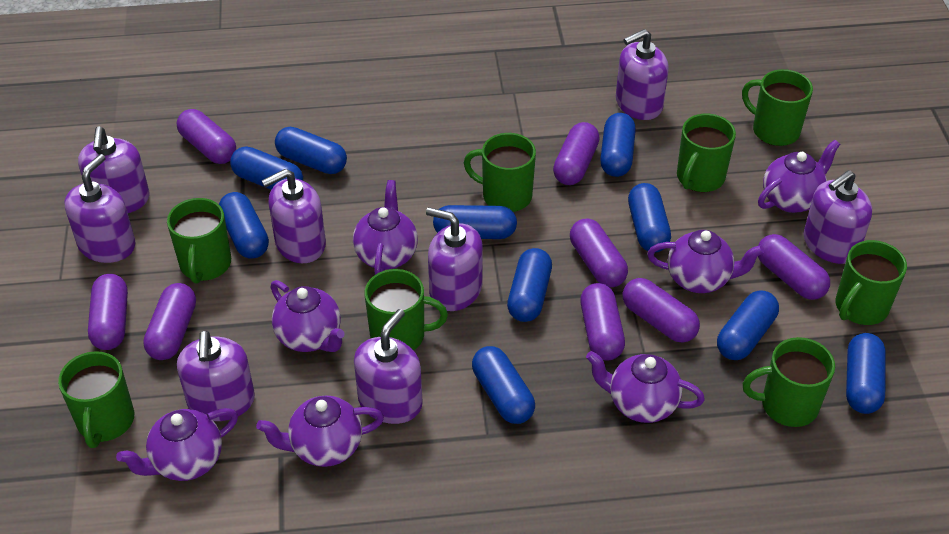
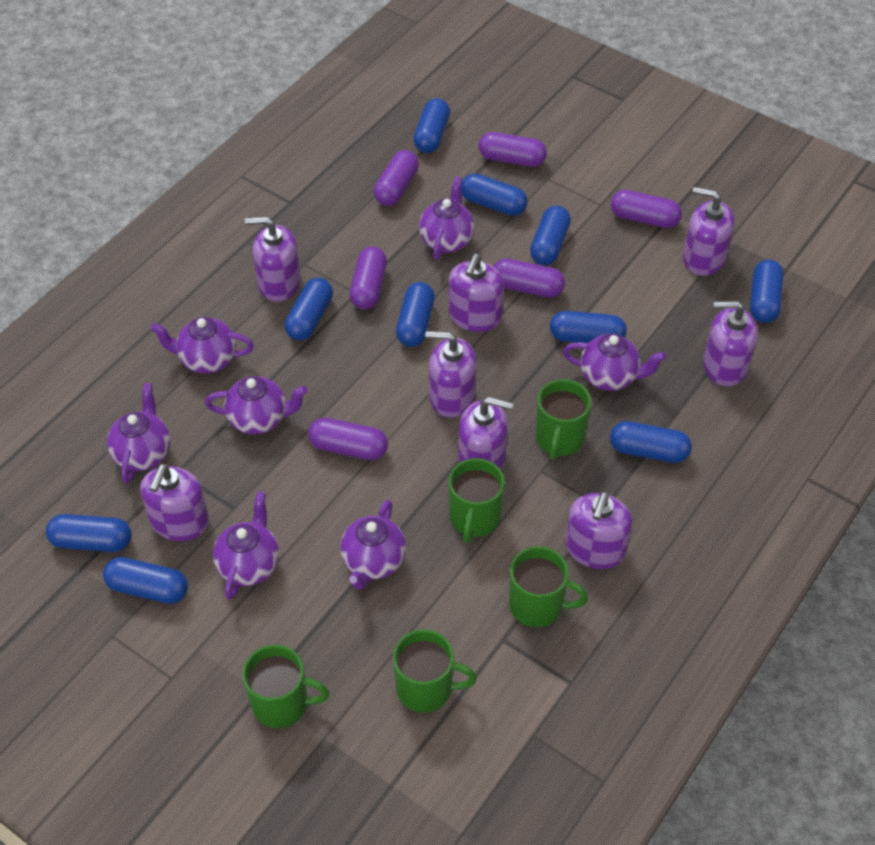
green mug: 8 -> 5
purple capsule: 8 -> 6

